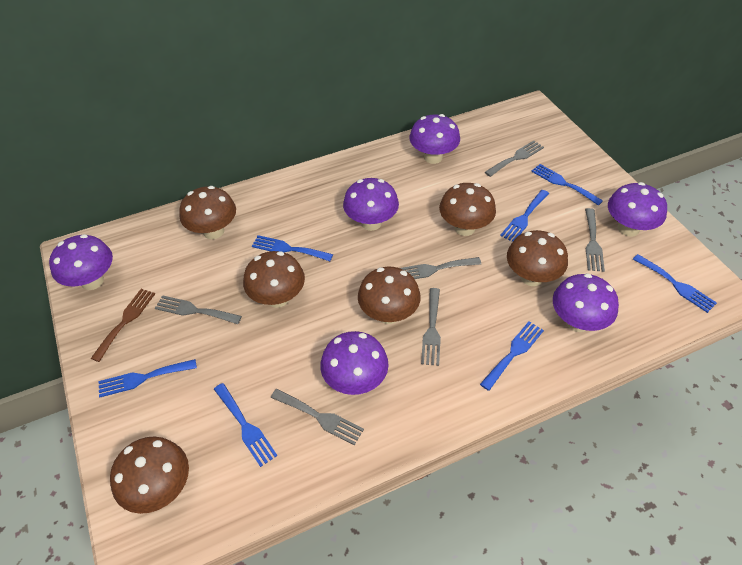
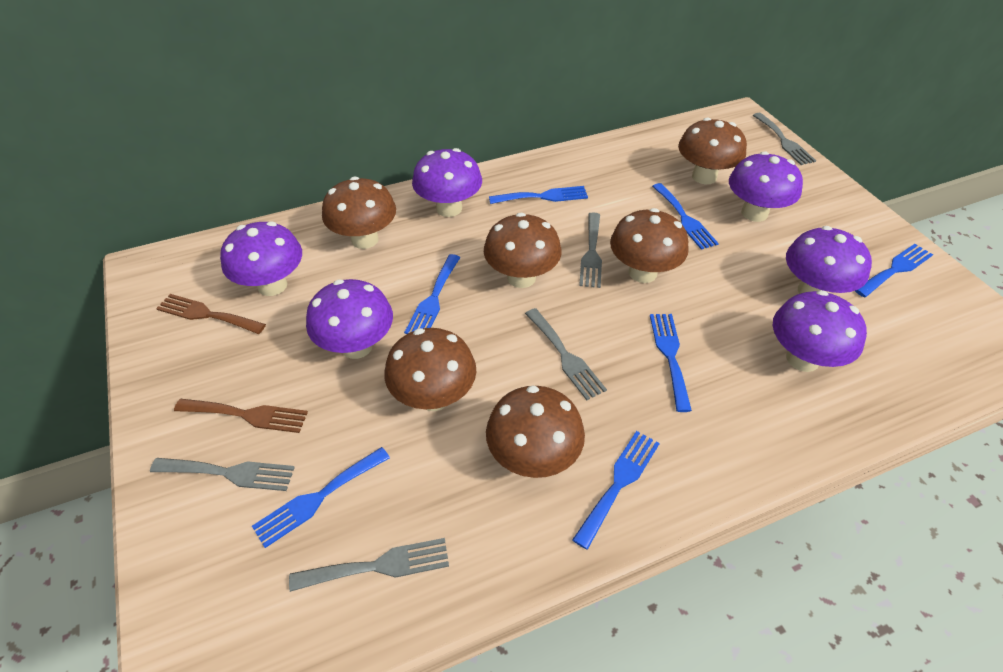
brown fork: 1 -> 2
grey fork: 6 -> 5

